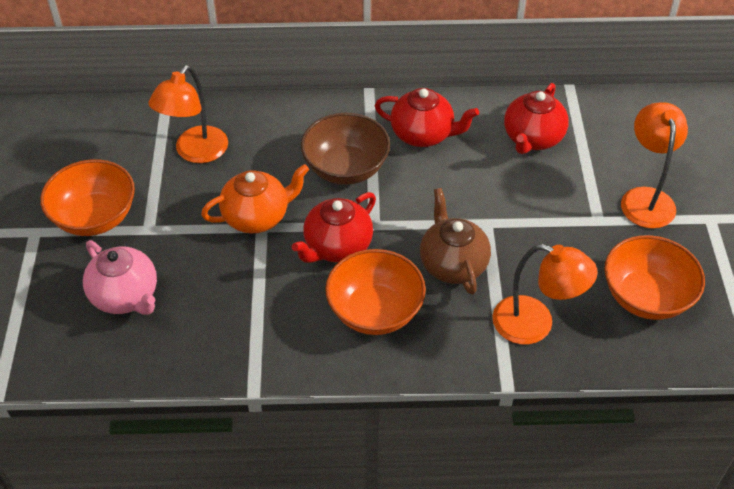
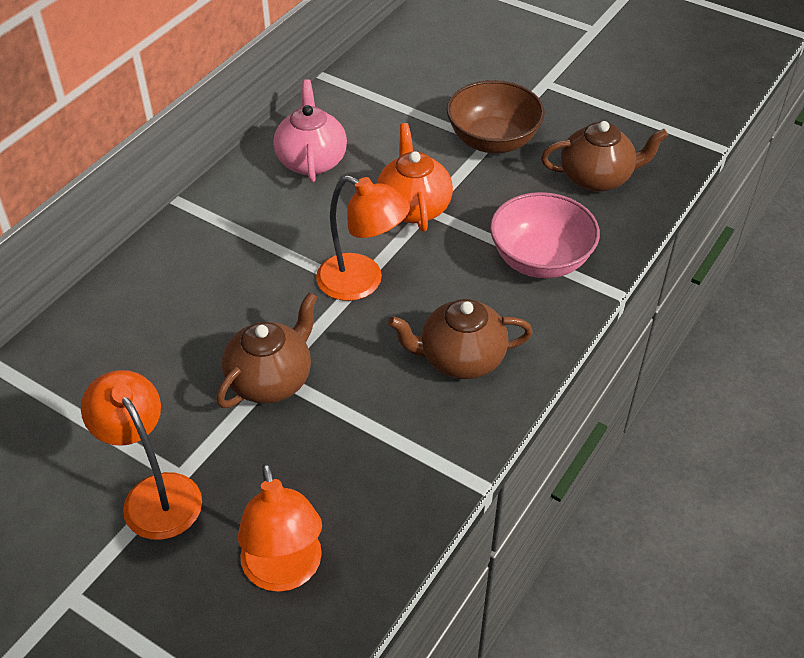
brown teapot: 1 -> 3
orange bowl: 3 -> 0
pink bowl: 0 -> 1
red teapot: 3 -> 0

